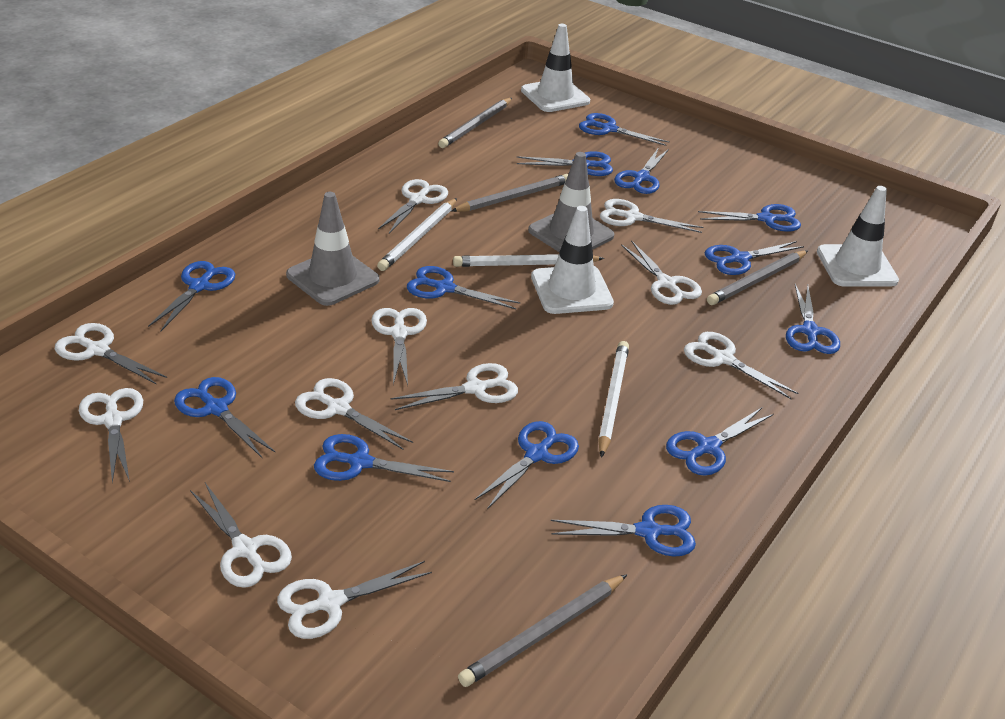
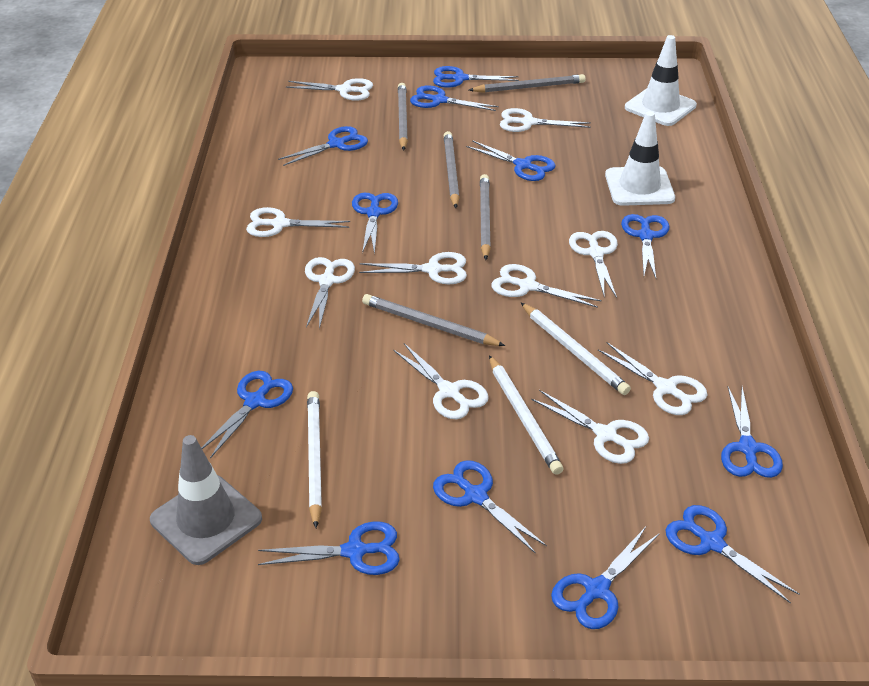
blue scissors: 13 -> 12
grey pencil: 4 -> 5
grey traffic cone: 2 -> 1
white scissors: 11 -> 10
white traffic cone: 3 -> 2

